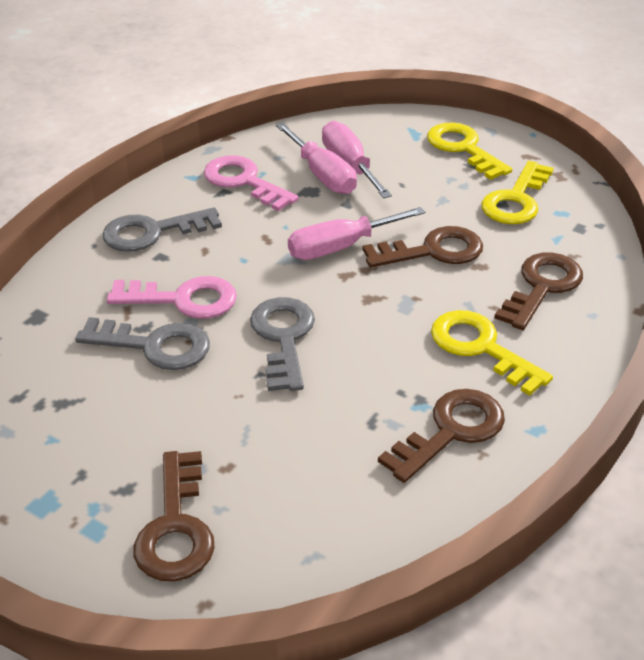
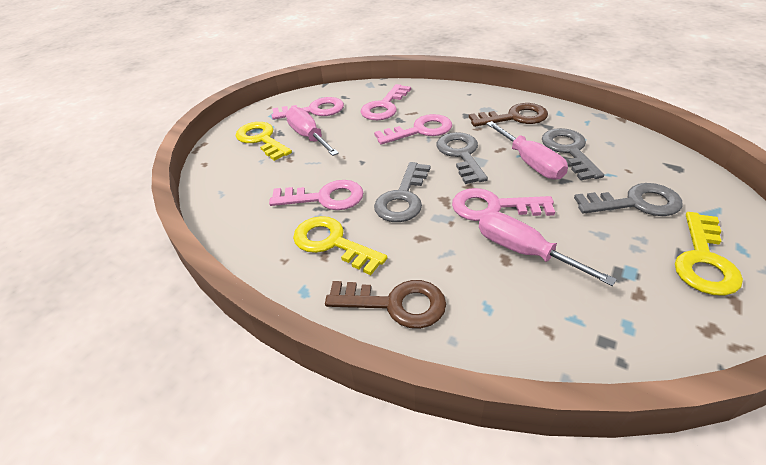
brown key: 4 -> 2
grey key: 3 -> 4
pink key: 2 -> 5

